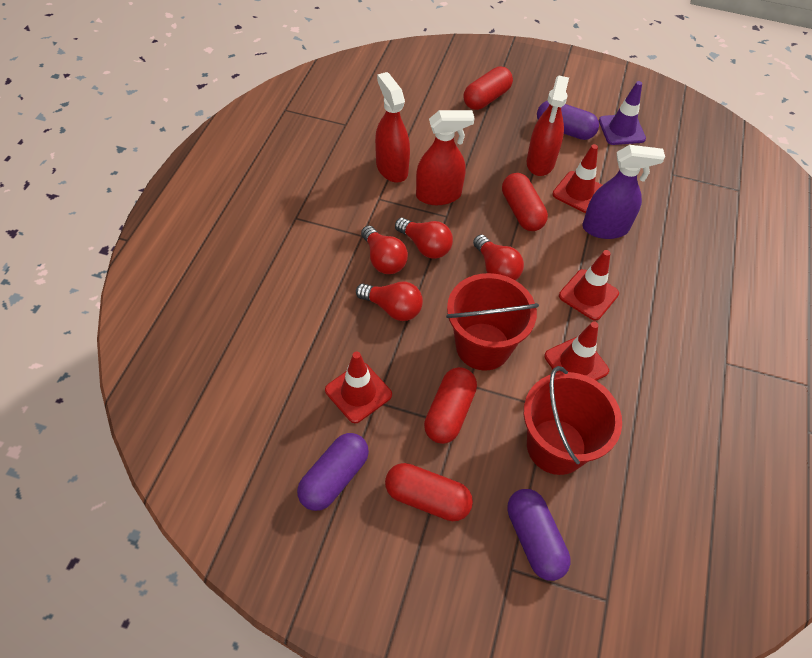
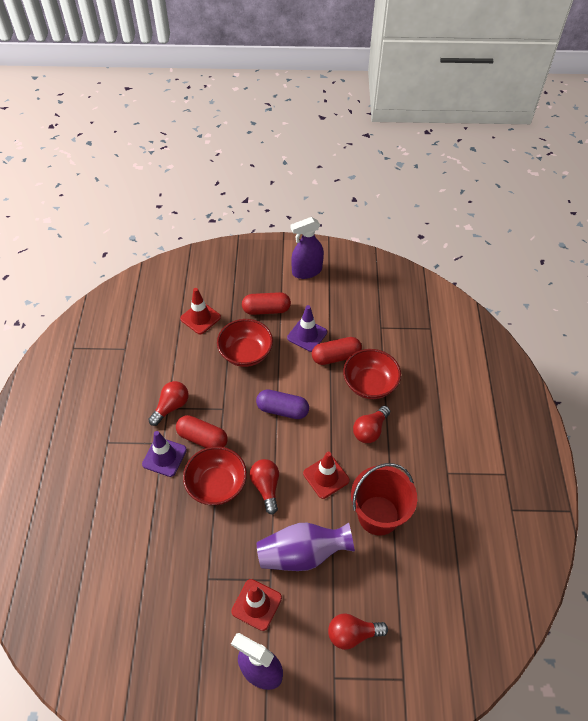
purple capsule: 3 -> 1
purple spray bottle: 1 -> 2
purple traffic cone: 1 -> 2
purple vase: 0 -> 1
red bowl: 0 -> 3
red bucket: 2 -> 1
red capsule: 4 -> 3
red spray bottle: 3 -> 0
red traffic cone: 4 -> 3

